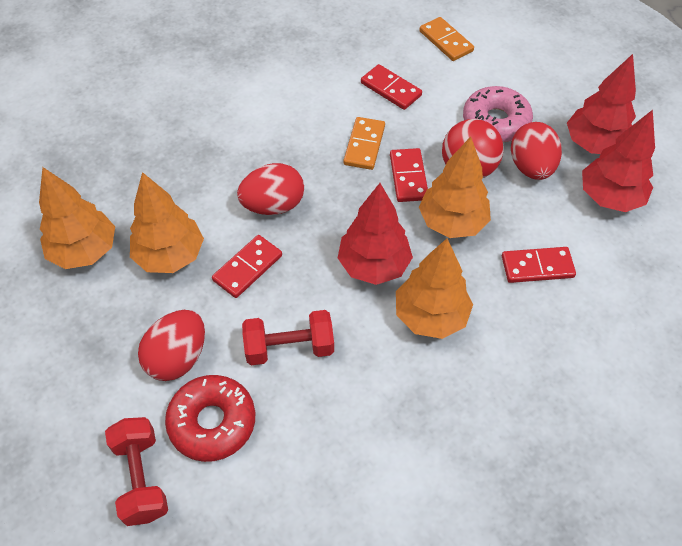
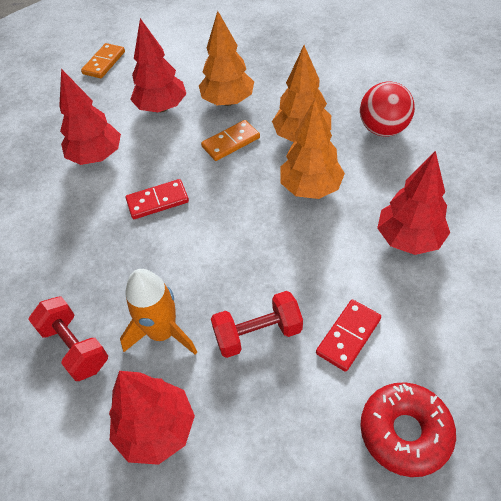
orange rocket: 0 -> 1
orange tree: 4 -> 3
pink donut: 1 -> 0
red domino: 4 -> 2
red egg: 3 -> 0
red tree: 3 -> 4

